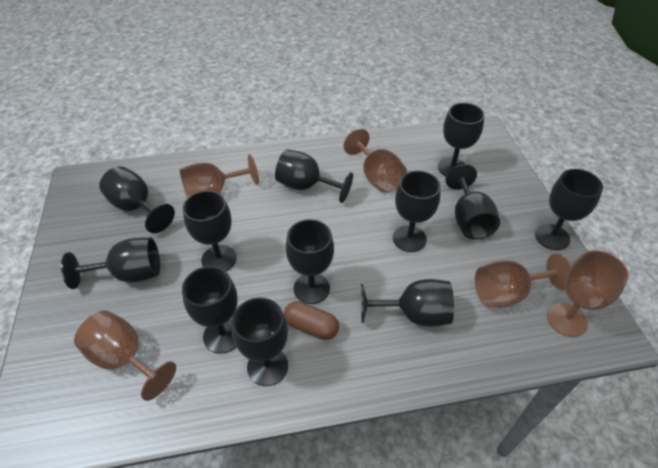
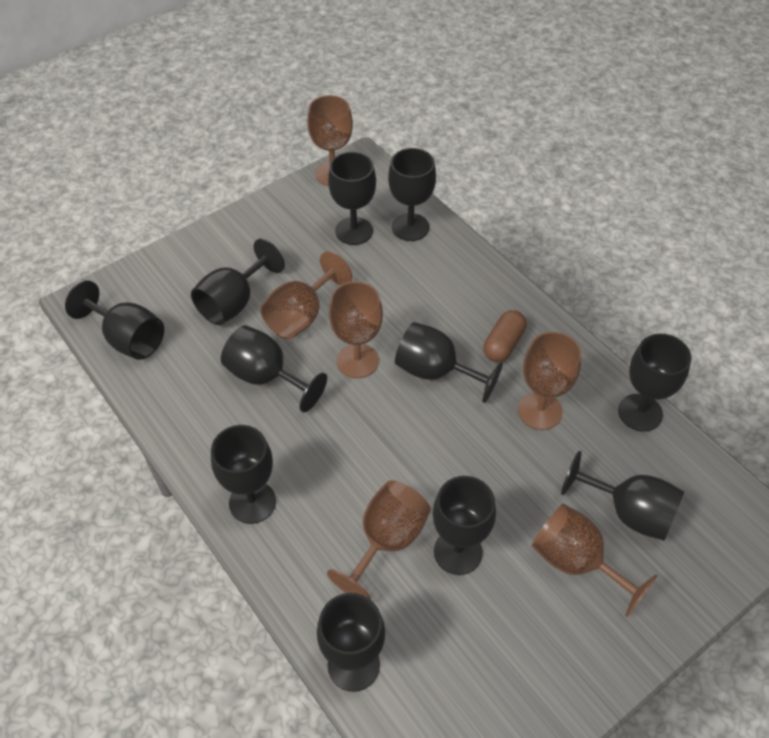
black goblet: 12 -> 11
brown goblet: 5 -> 6

